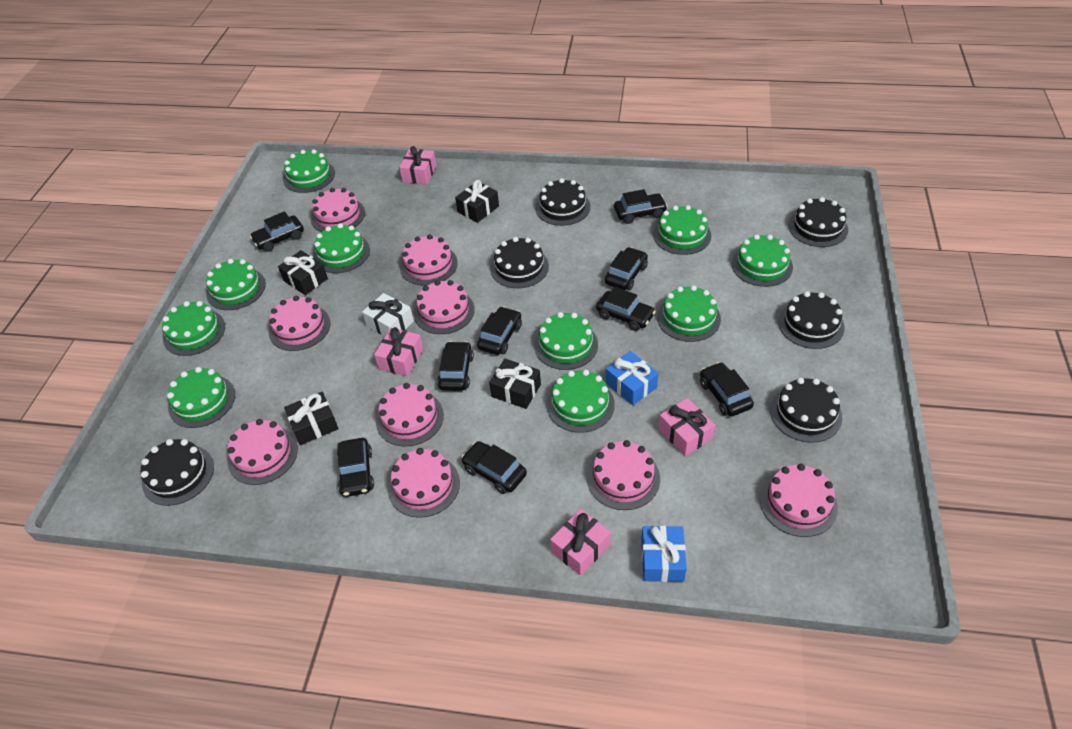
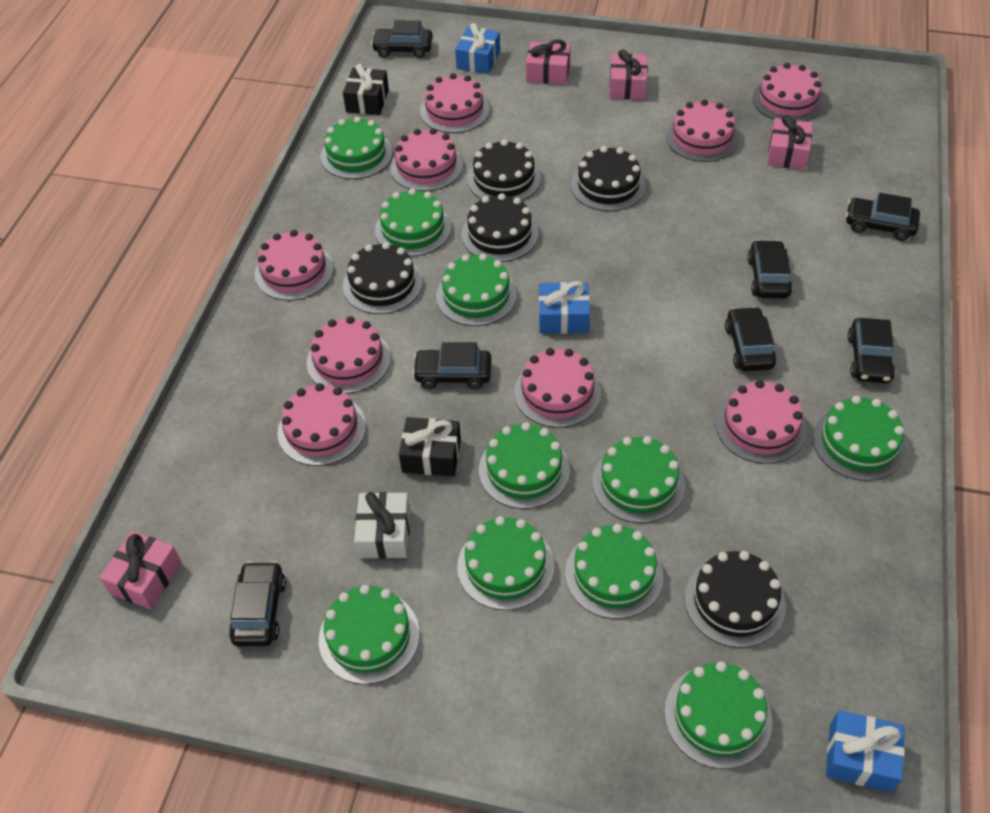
black cake: 6 -> 5
black car: 9 -> 7
black gift: 4 -> 2
blue gift: 2 -> 3

